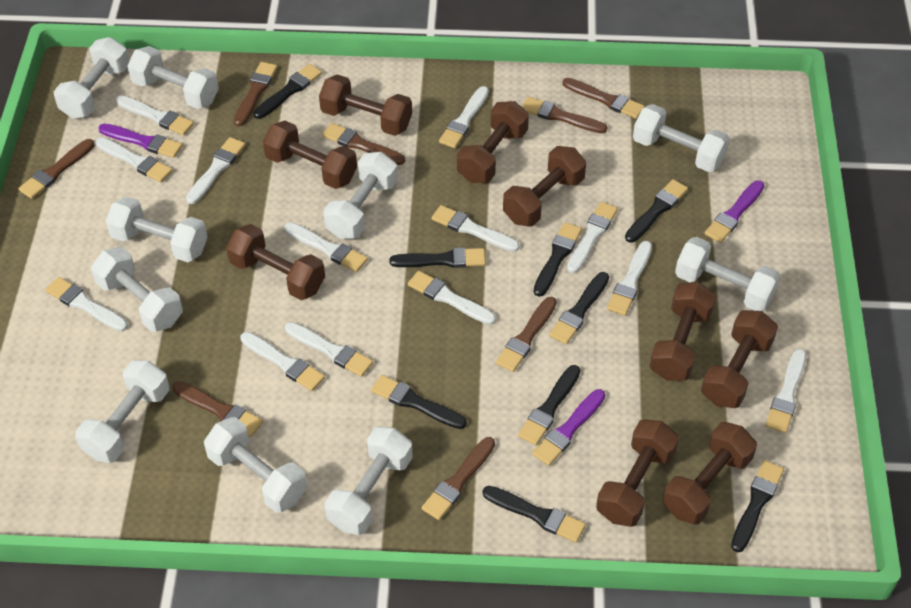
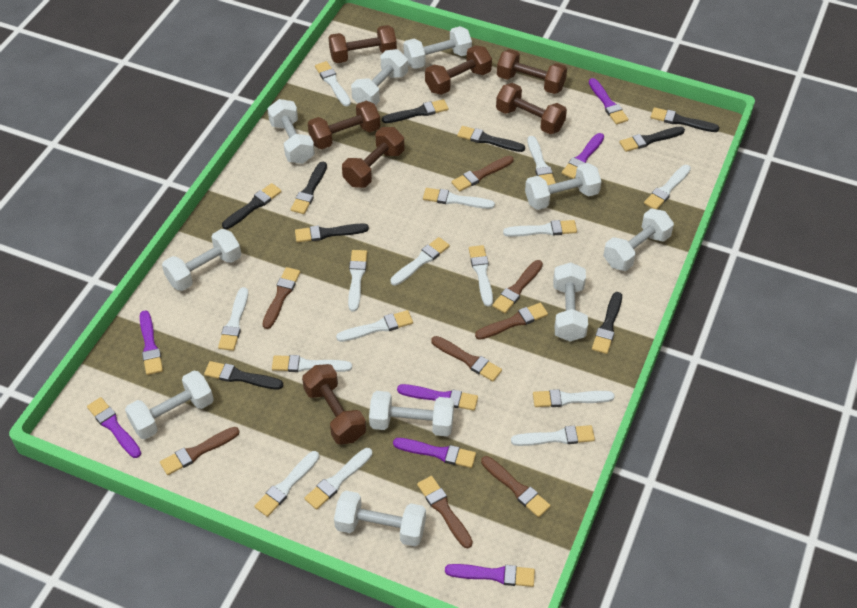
brown dumbbell: 9 -> 7
purple brush: 3 -> 7
white brush: 13 -> 15

